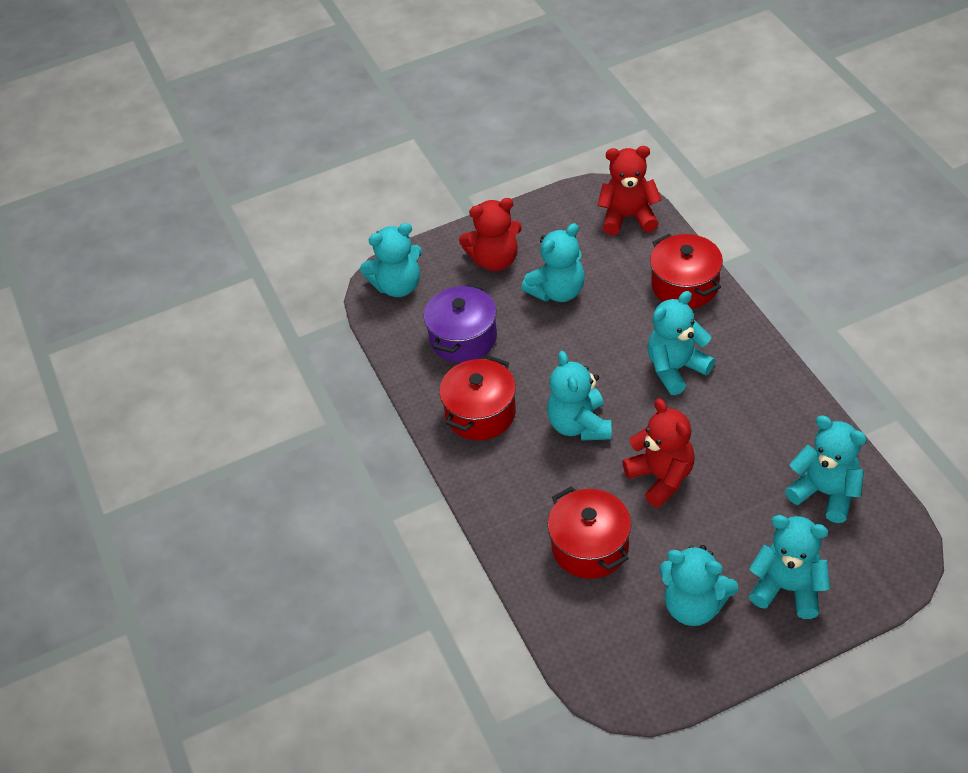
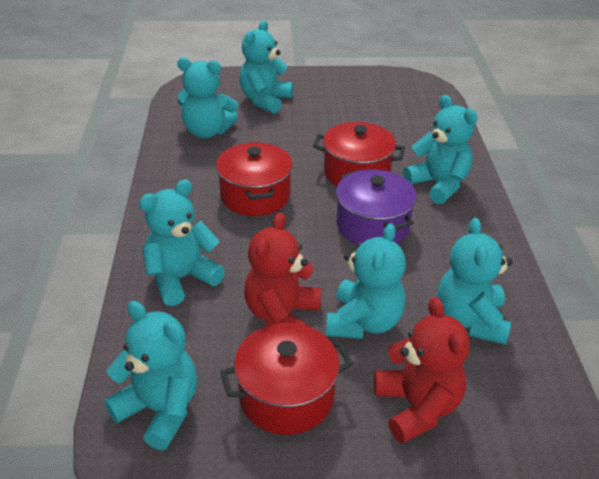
red teddy bear: 3 -> 2

